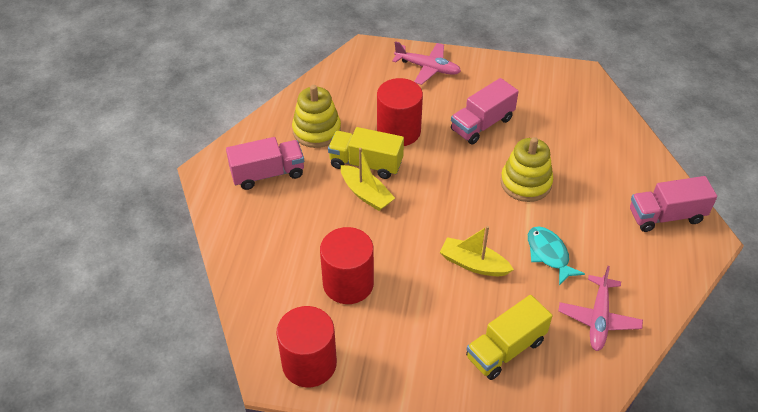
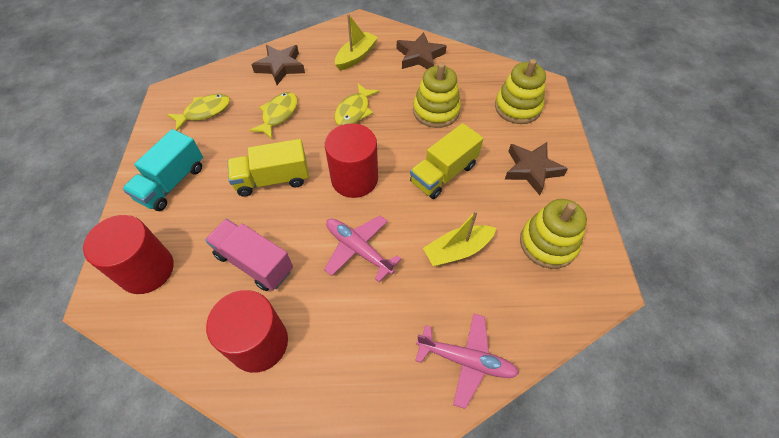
brown star: 0 -> 3
pink truck: 3 -> 1
turquoise fish: 1 -> 0
turquoise truck: 0 -> 1
yellow fish: 0 -> 3
yellow stacking toy: 2 -> 3

